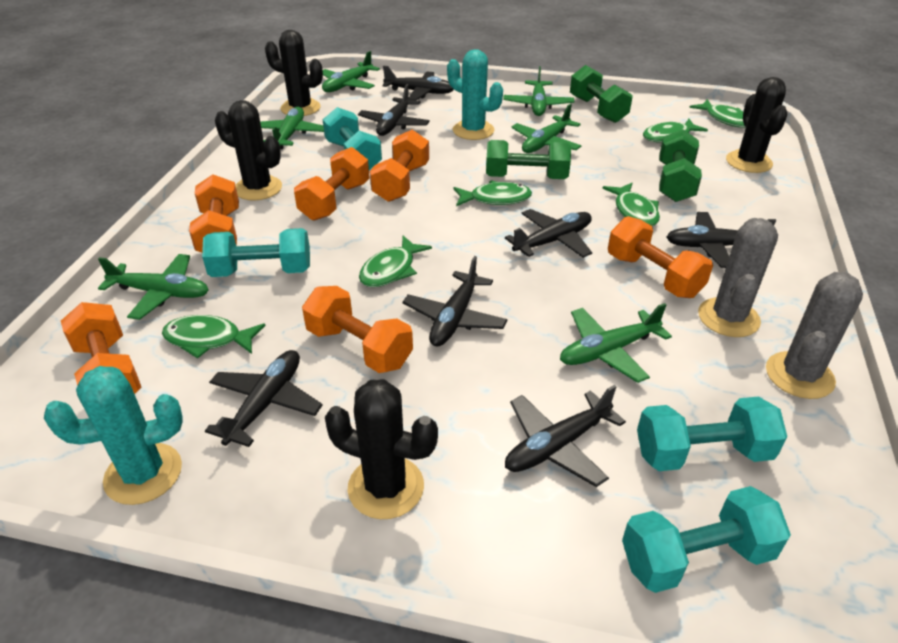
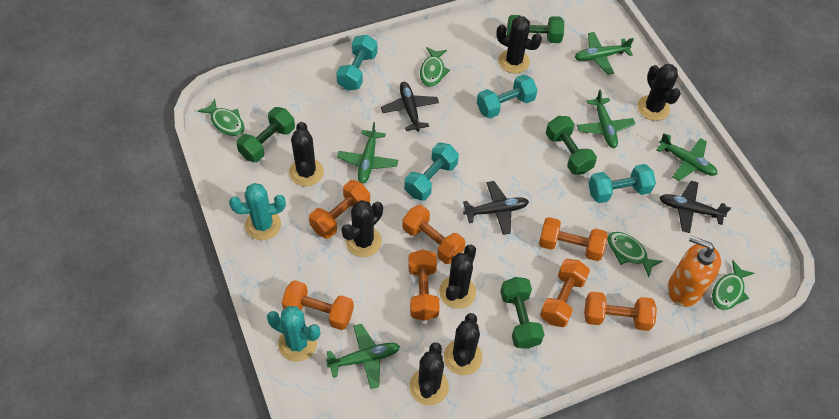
black cactus: 4 -> 7
black plane: 7 -> 3
green dumbbell: 3 -> 4
green fish: 6 -> 4
green plane: 6 -> 5
grey cactus: 2 -> 0
orange dumbbell: 6 -> 7
orange soap dispenser: 0 -> 1

